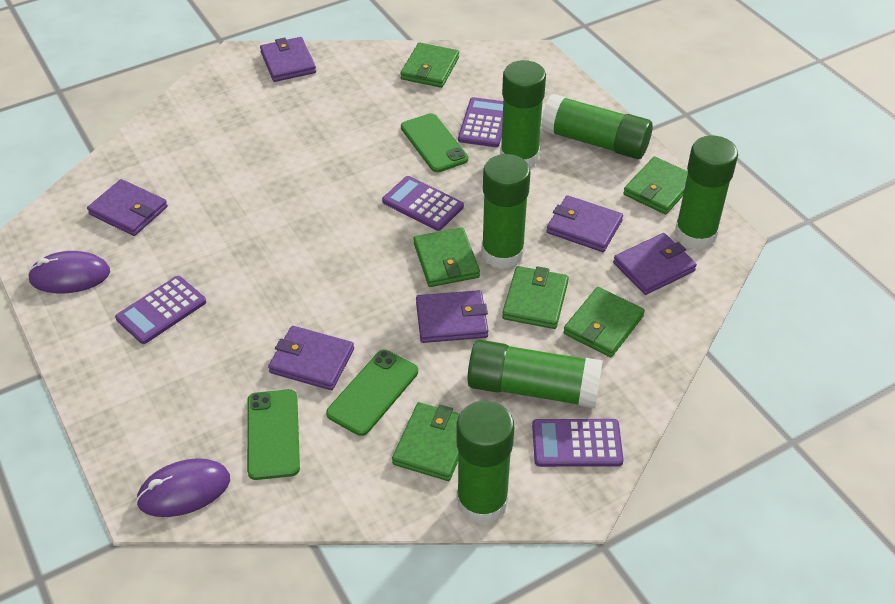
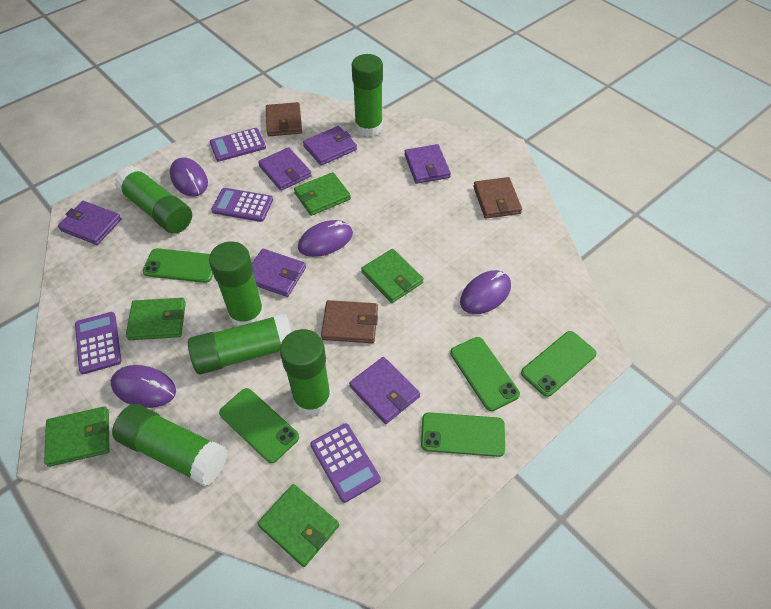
brown wallet: 0 -> 3
green phone: 3 -> 5
green wallet: 6 -> 5
purple mouse: 2 -> 4

